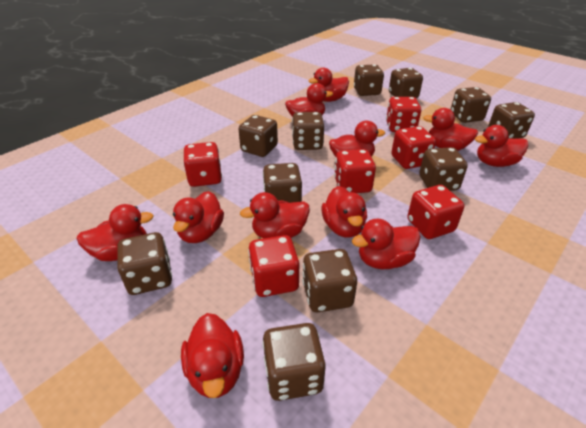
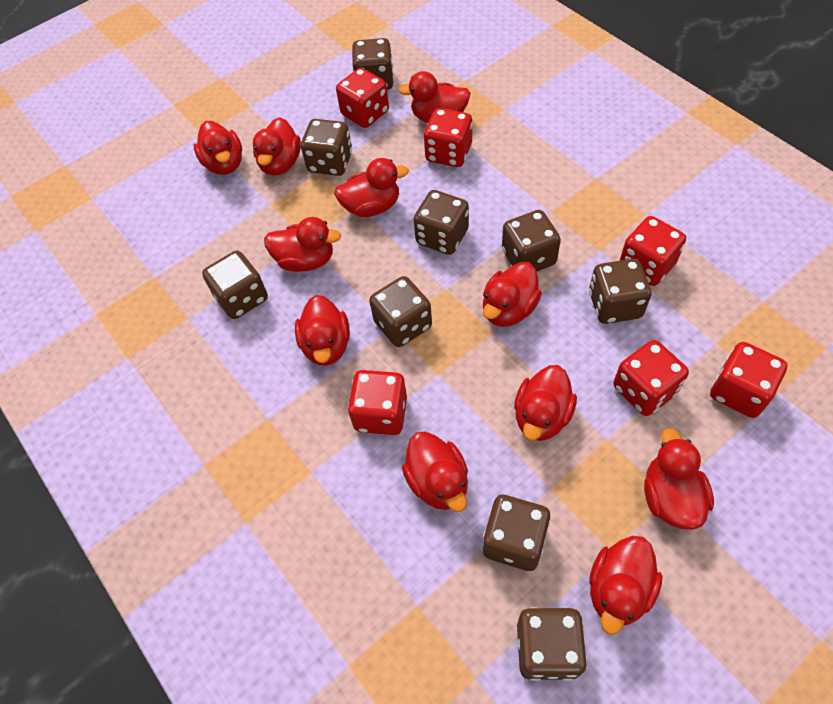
brown dice: 11 -> 9

